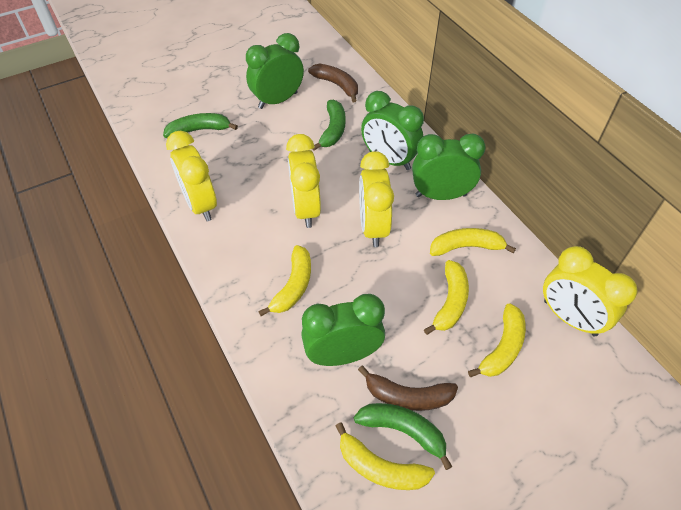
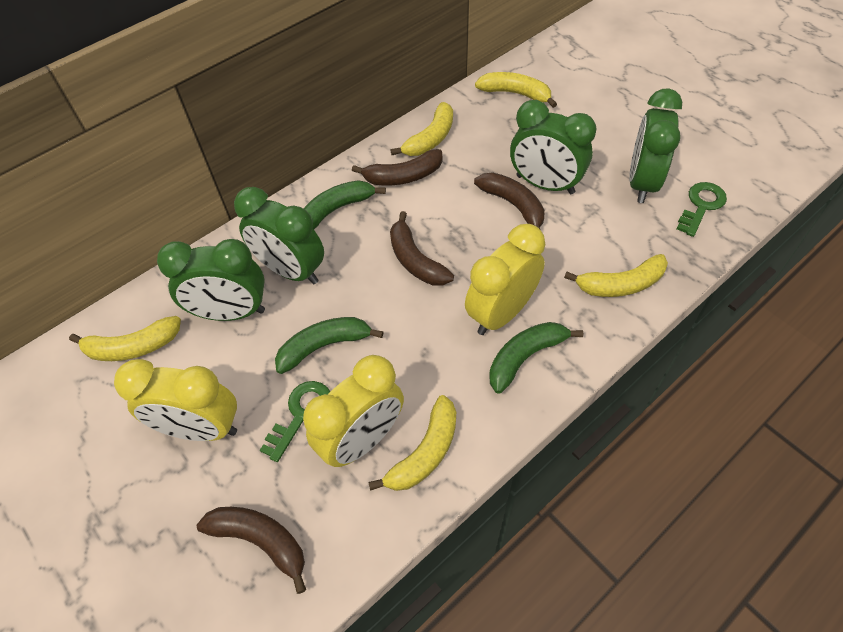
brown banana: 2 -> 4
green key: 0 -> 2
yellow clock: 4 -> 3

